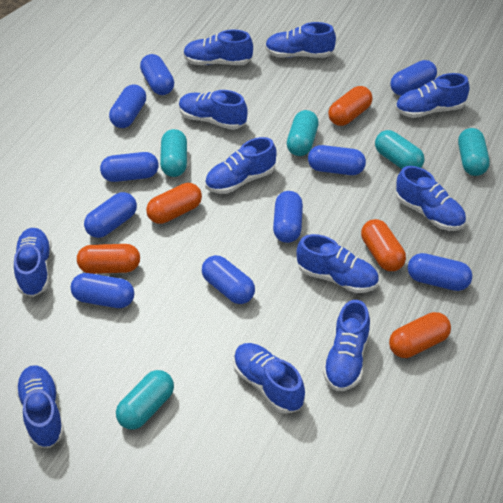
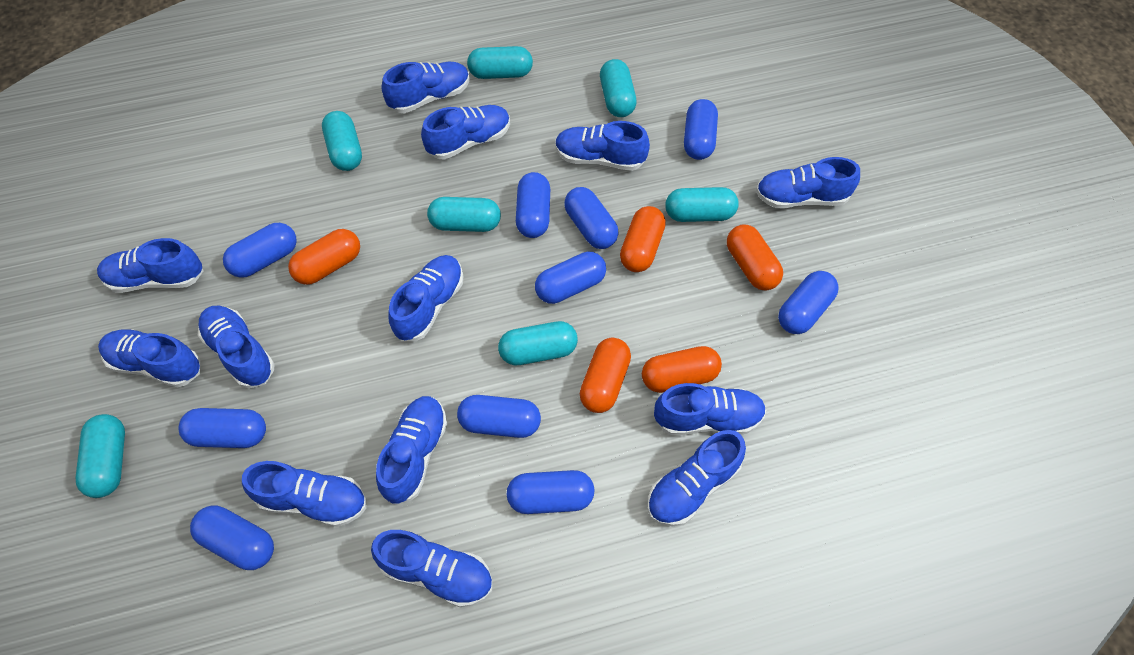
blue shoe: 11 -> 13
turquoise capsule: 5 -> 7

